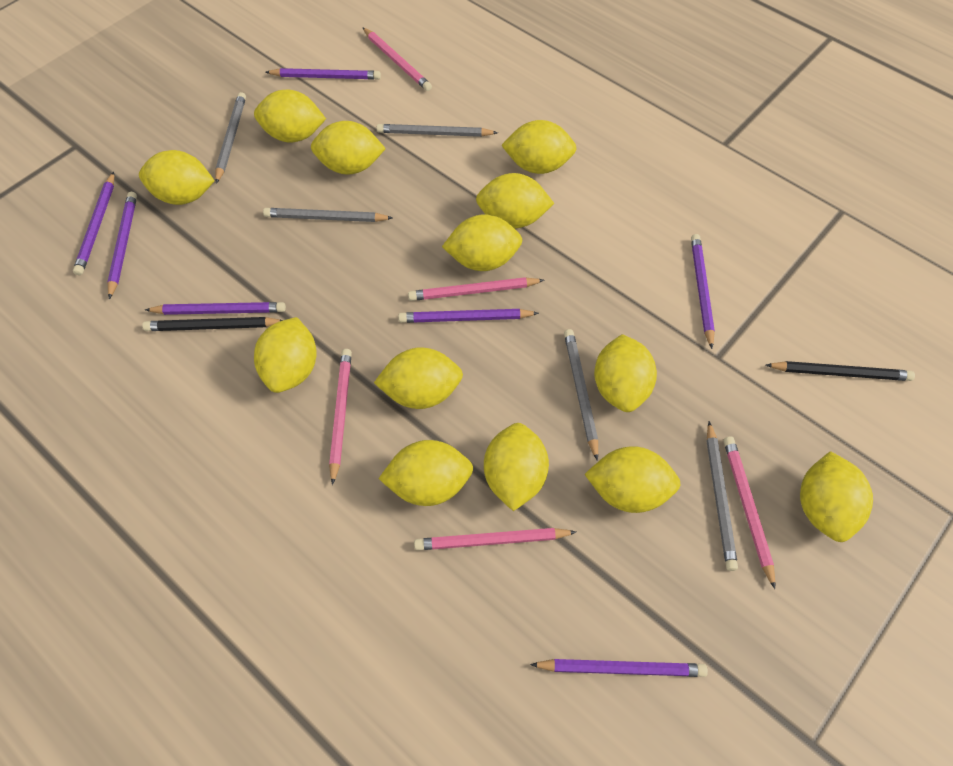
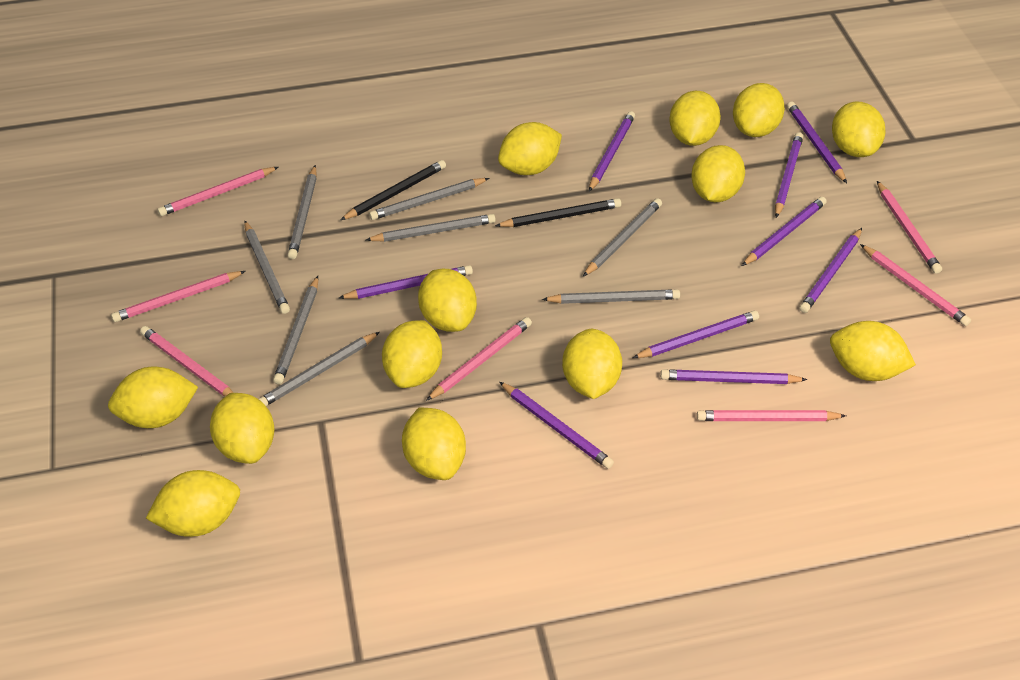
grey pencil: 5 -> 8
pink pencil: 5 -> 7
purple pencil: 7 -> 9

